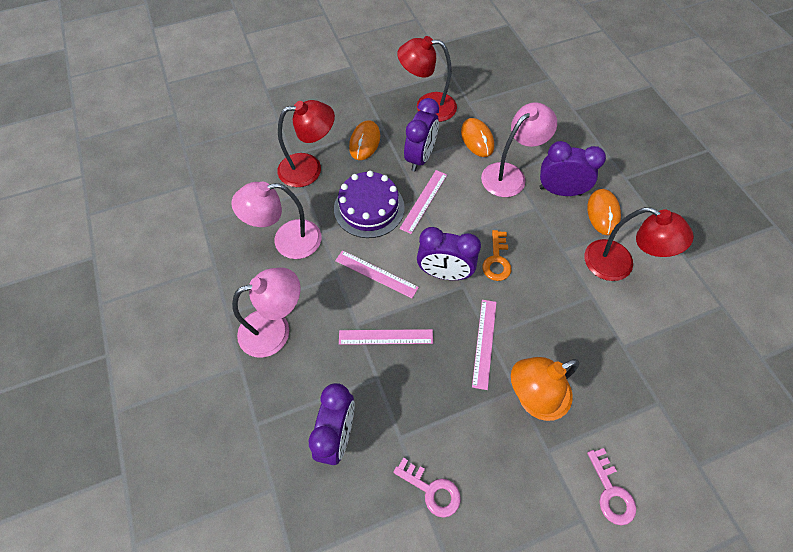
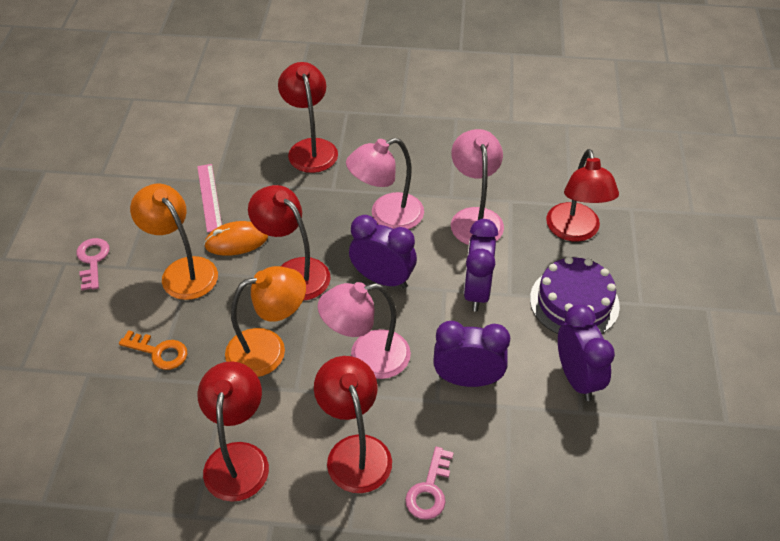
orange lamp: 1 -> 2
orange mouse: 3 -> 1
pink ruler: 4 -> 1
red lamp: 3 -> 5

